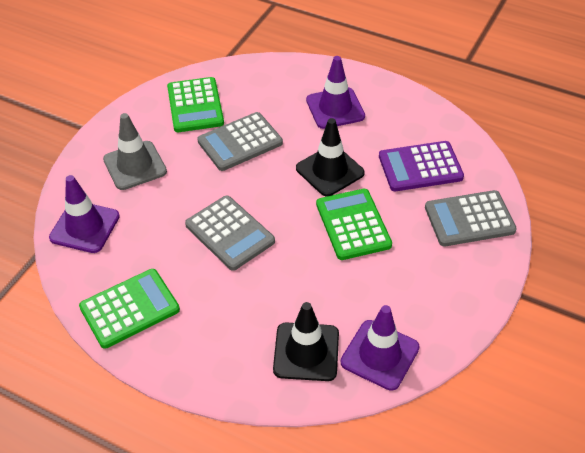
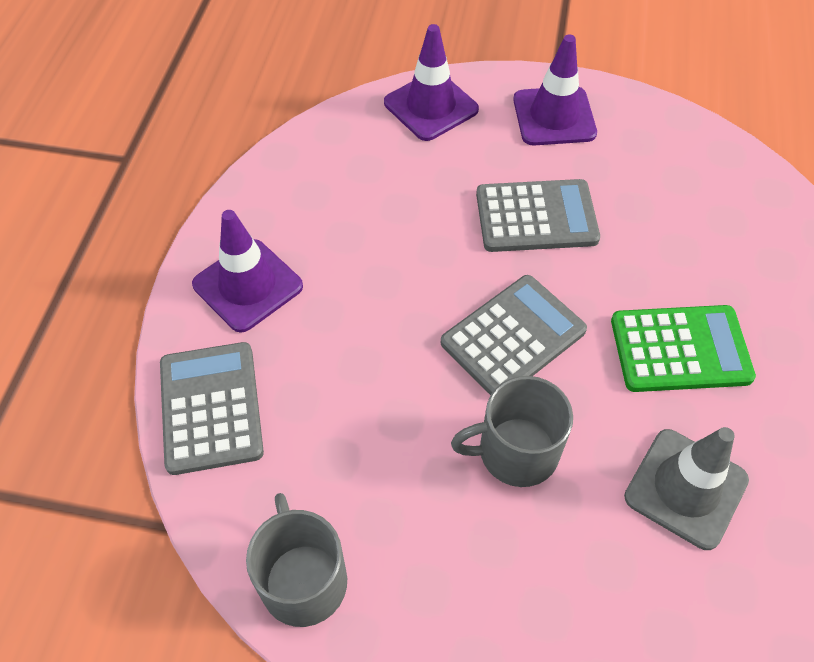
black traffic cone: 2 -> 0
green calculator: 3 -> 1
grey mug: 0 -> 2
purple calculator: 1 -> 0

